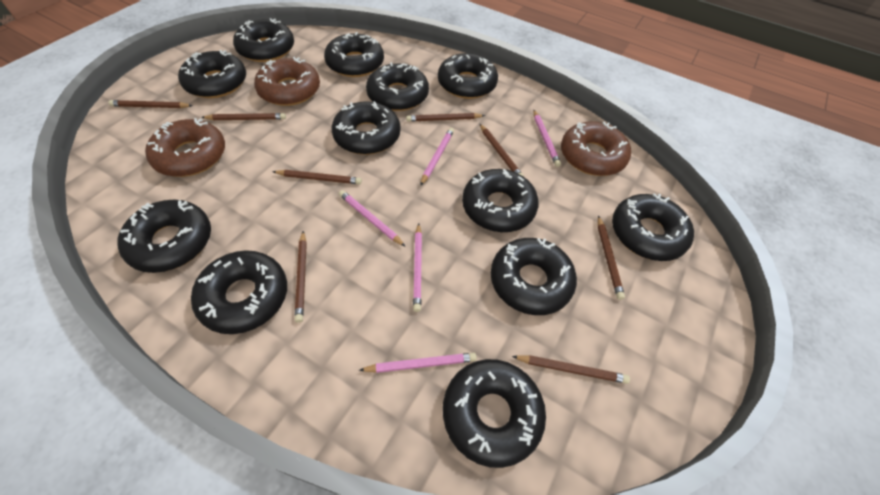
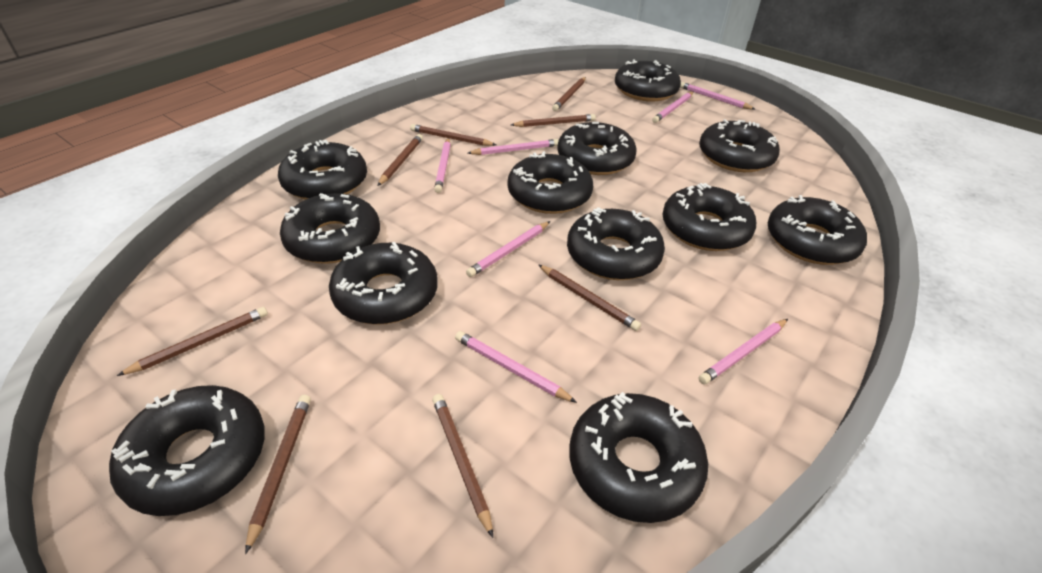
brown donut: 3 -> 0
pink pencil: 5 -> 7

